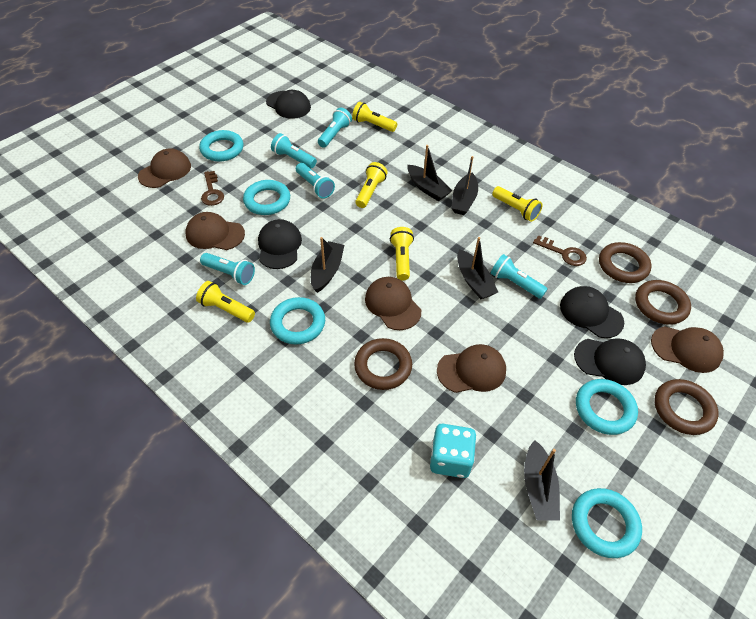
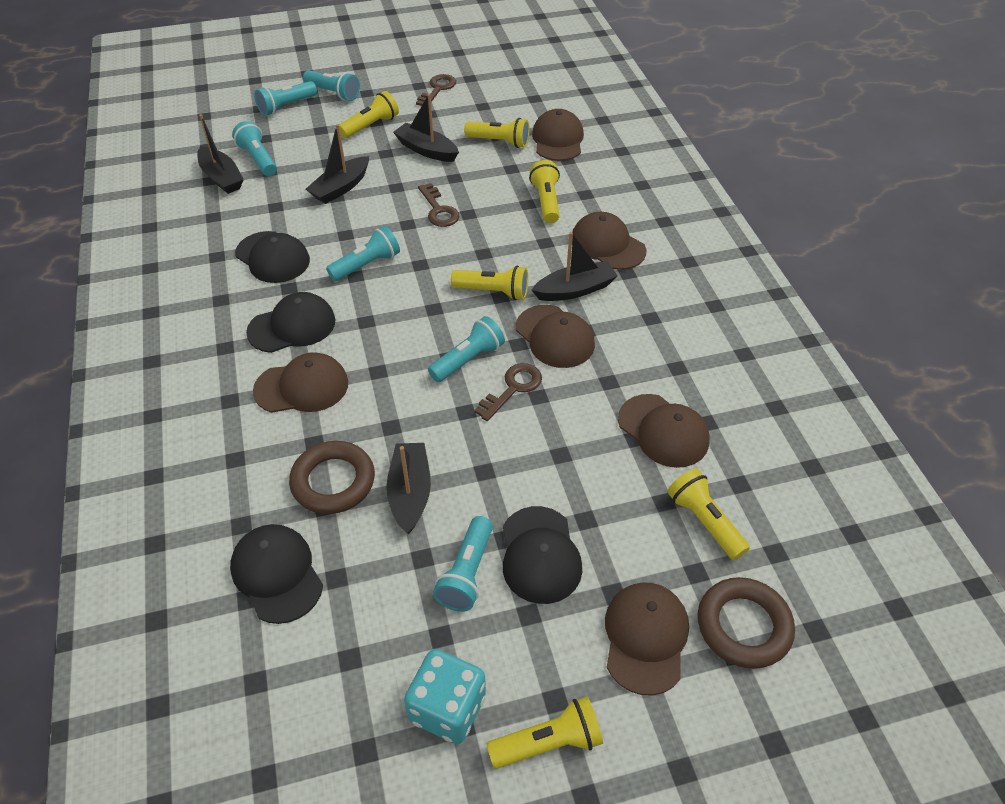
brown cap: 5 -> 6
brown key: 2 -> 3
brown ring: 4 -> 2
turquoise flashlight: 5 -> 6
turquoise ring: 5 -> 0
yellow flashlight: 5 -> 6

